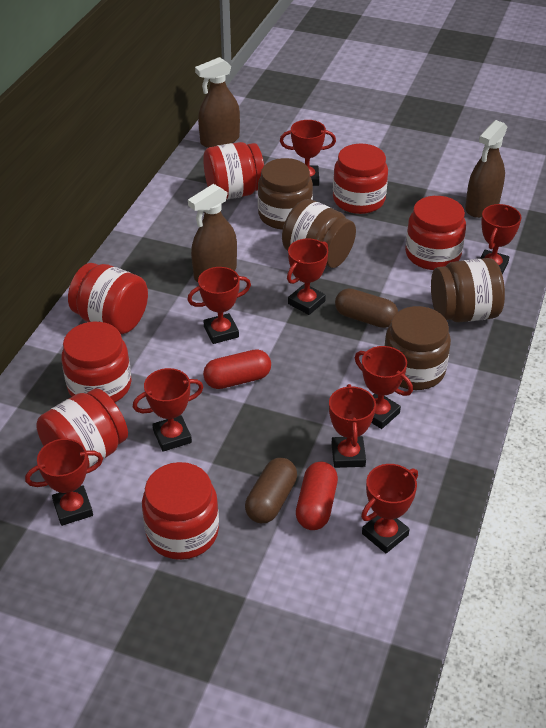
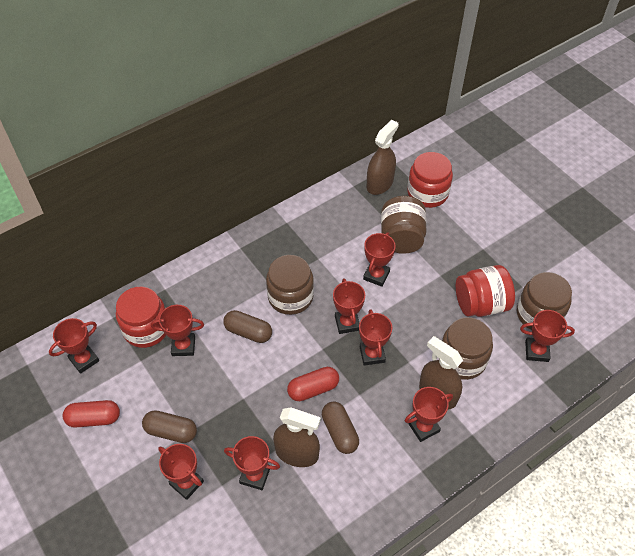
brown capsule: 2 -> 3
red jar: 7 -> 3

